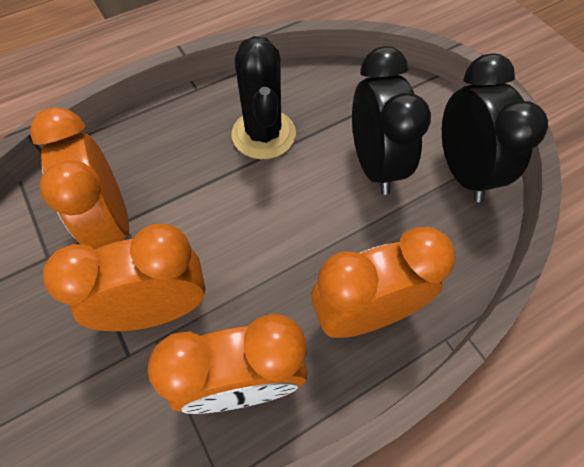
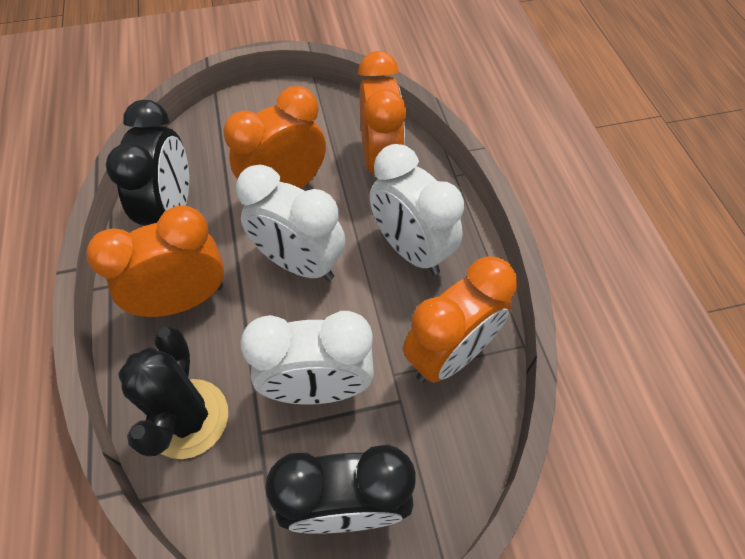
white clock: 0 -> 3

